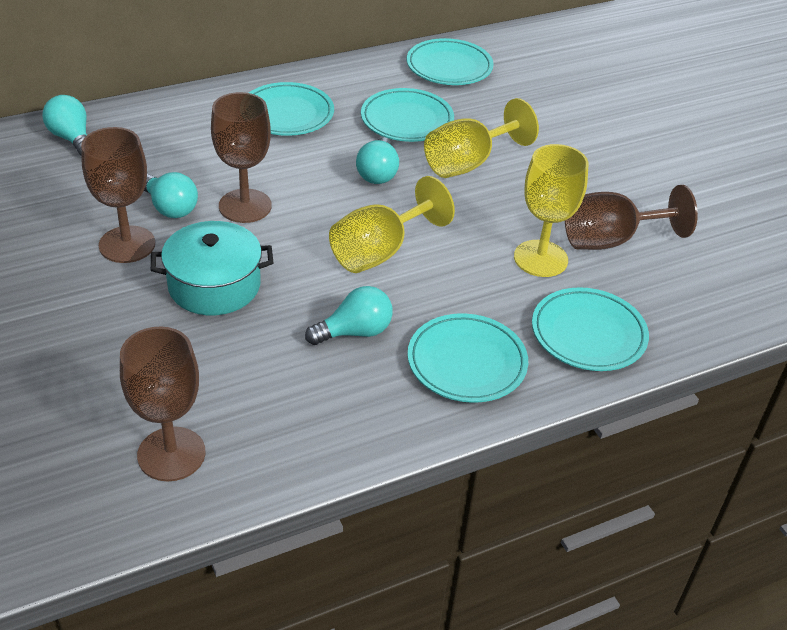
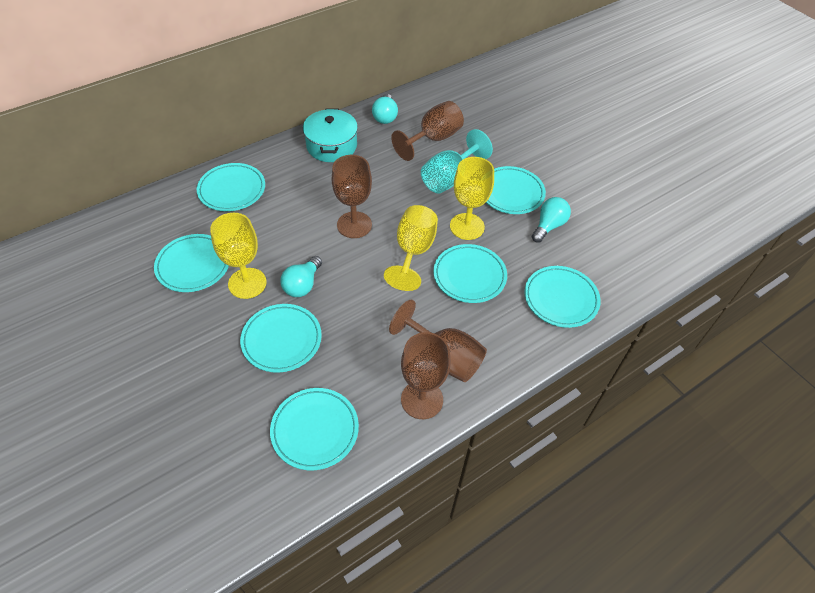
turquoise goblet: 0 -> 1
turquoise light bulb: 4 -> 3
turquoise plate: 5 -> 7

